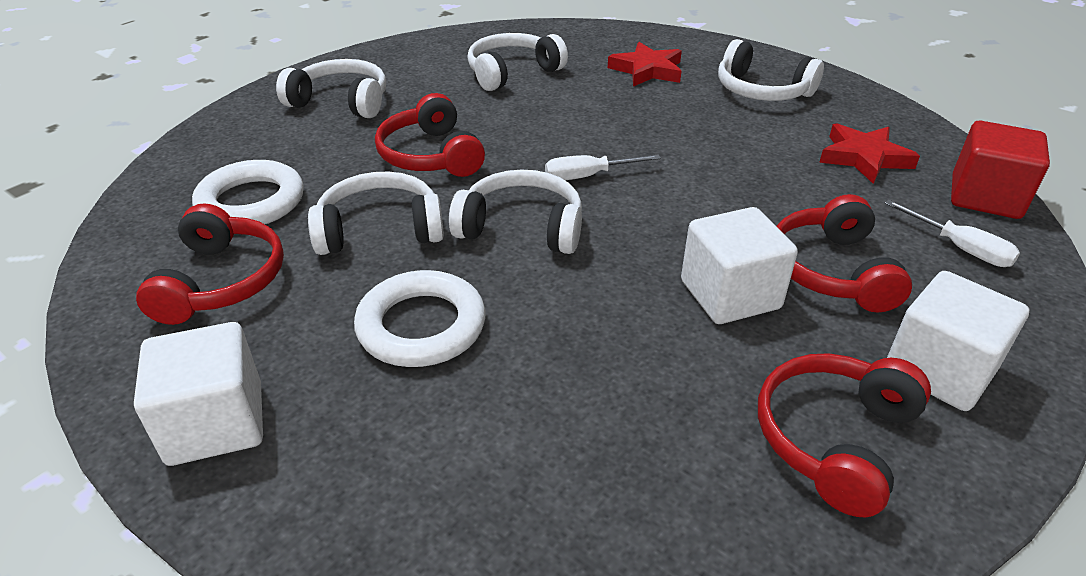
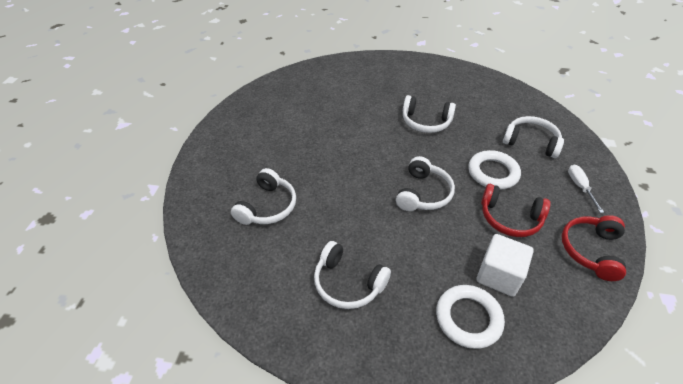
red cube: 1 -> 0
red headphones: 4 -> 2
red star: 2 -> 0
white cube: 3 -> 1
white screwdriver: 2 -> 1

